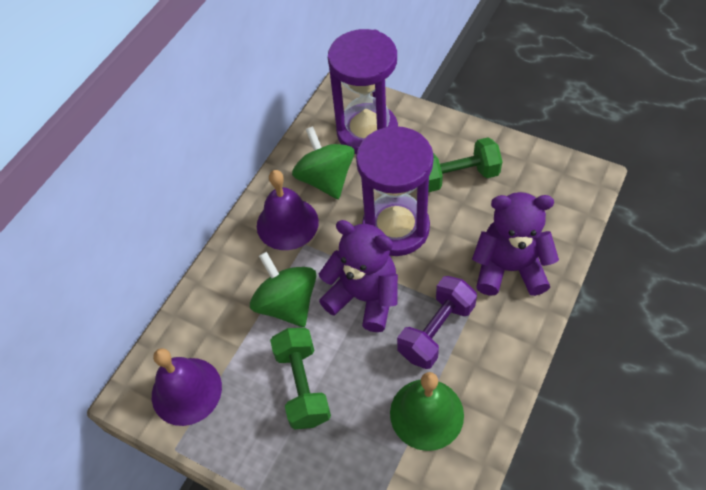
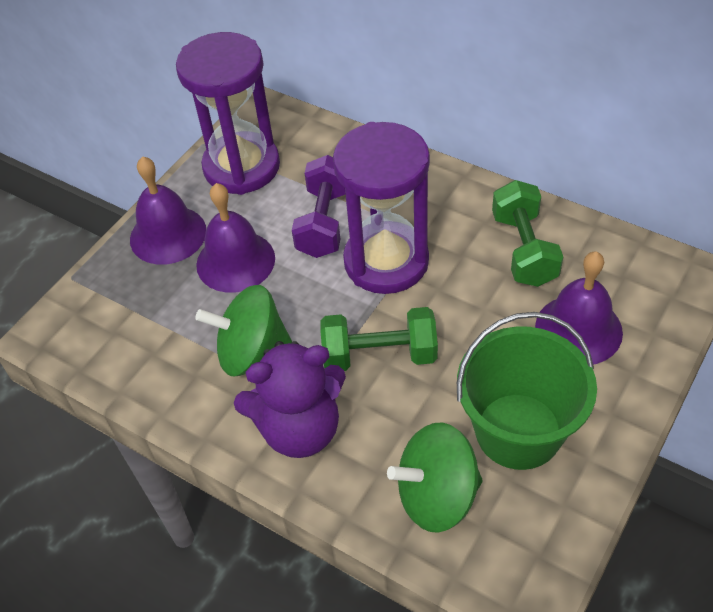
green bell: 1 -> 0
green bucket: 0 -> 1
purple bell: 2 -> 3
purple teddy bear: 2 -> 1

